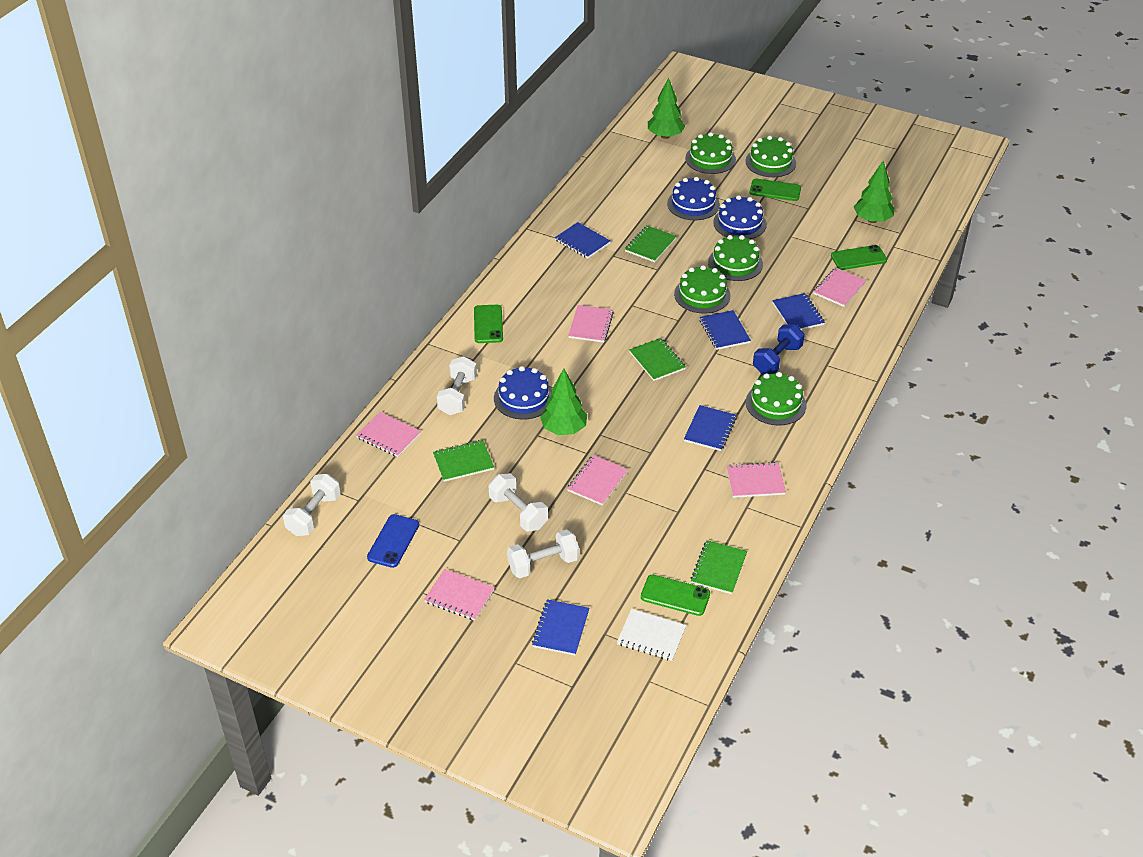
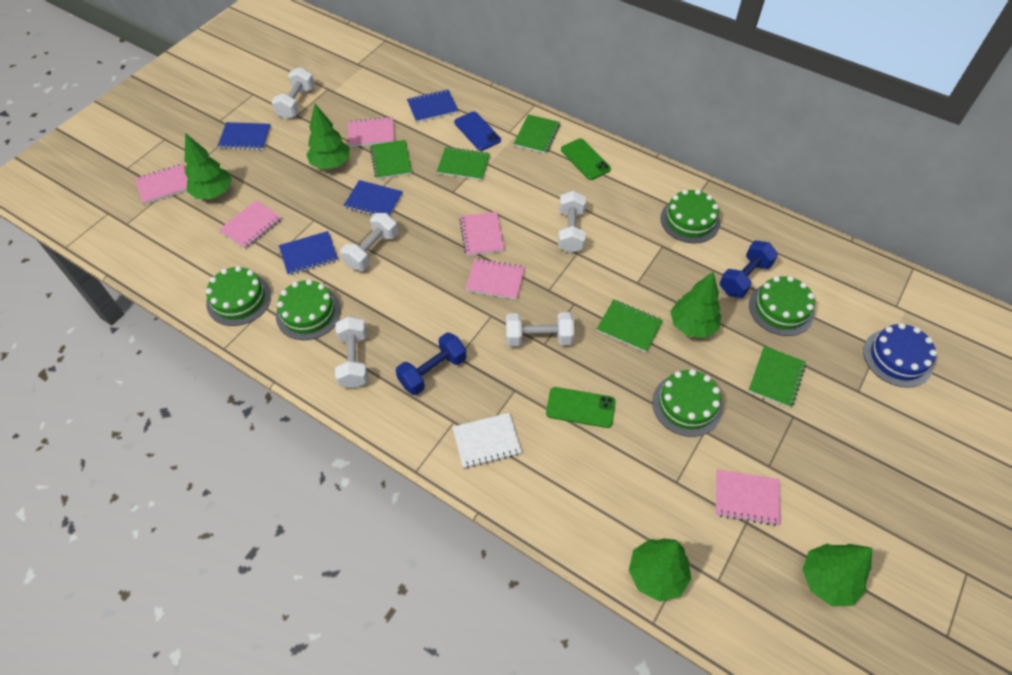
blue cake: 3 -> 1
blue dumbbell: 1 -> 2
blue notebook: 5 -> 4
green notebook: 4 -> 5
green phone: 4 -> 2
green tree: 3 -> 5
white dumbbell: 4 -> 5

